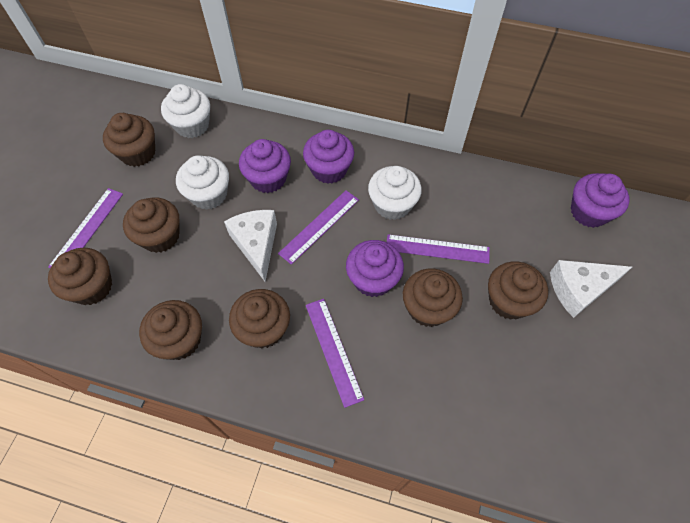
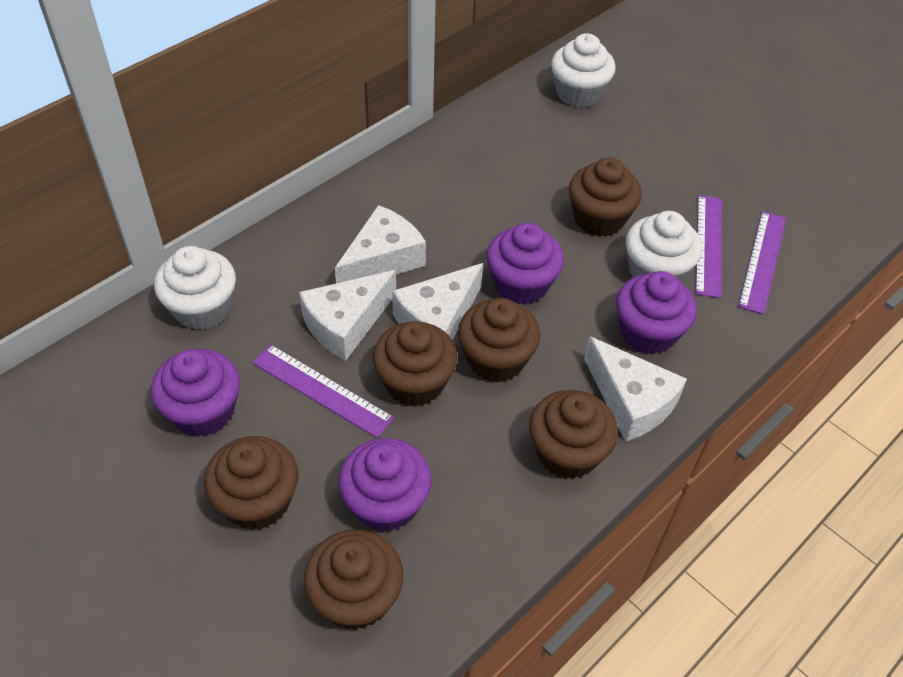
brown cupcake: 7 -> 6
purple ruler: 4 -> 3
white cheese: 2 -> 4

